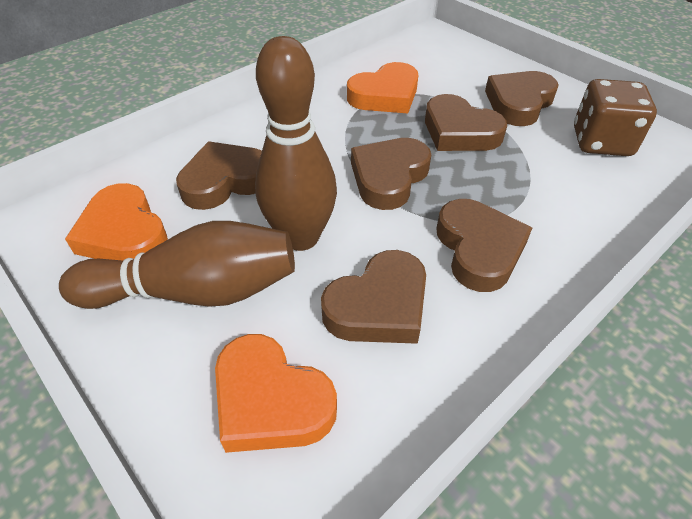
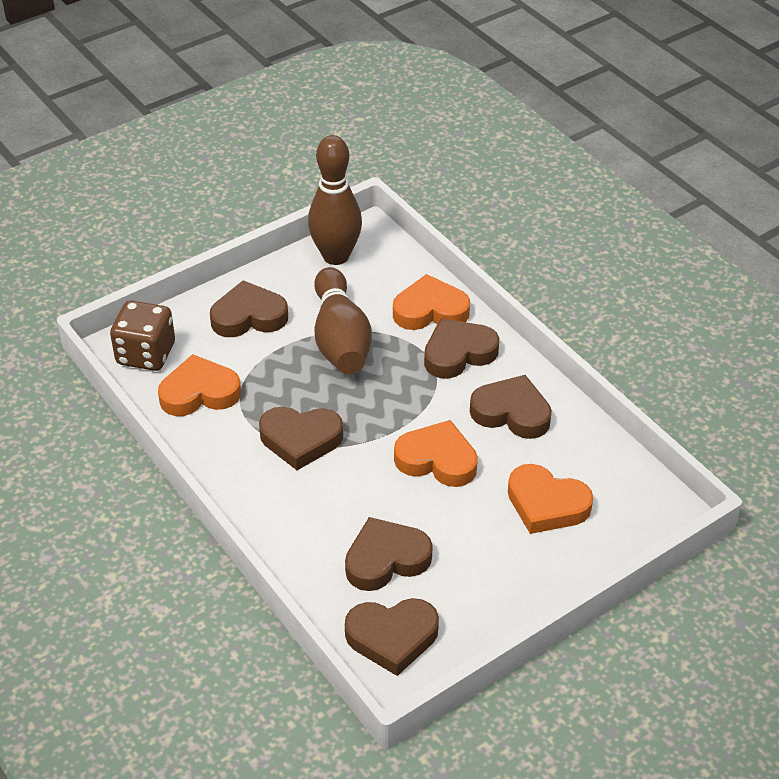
orange heart: 3 -> 4

